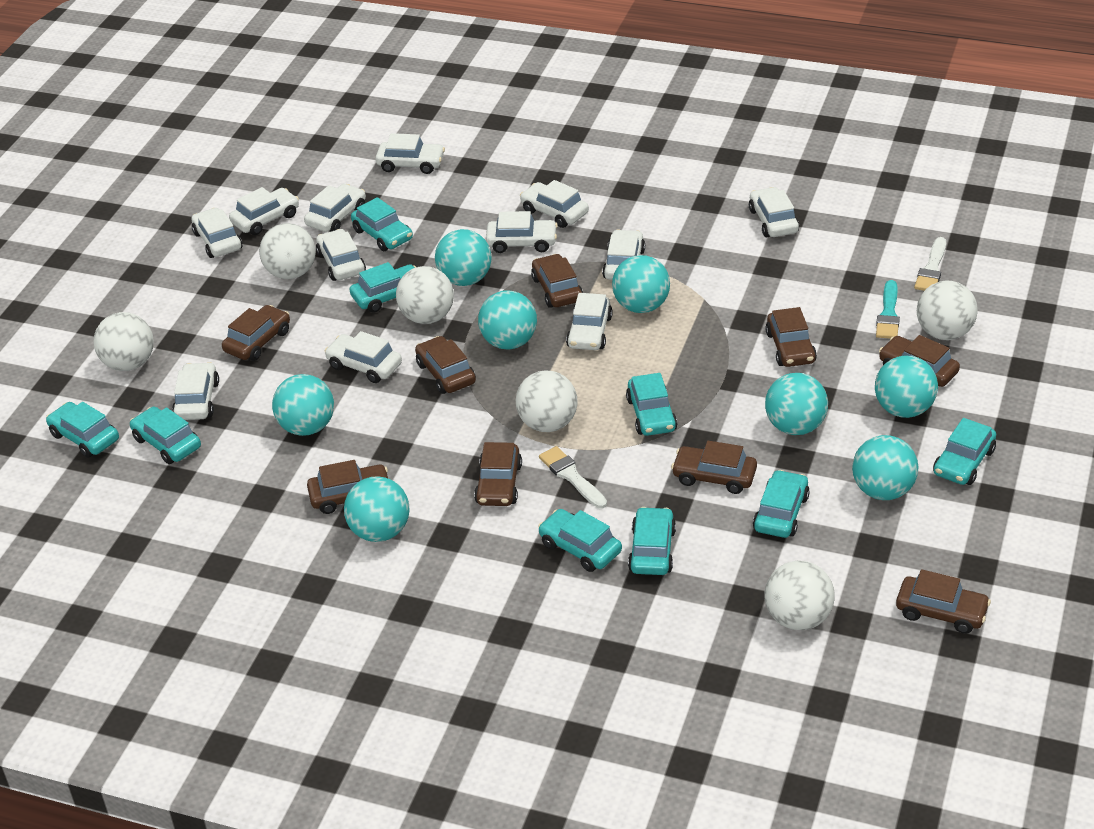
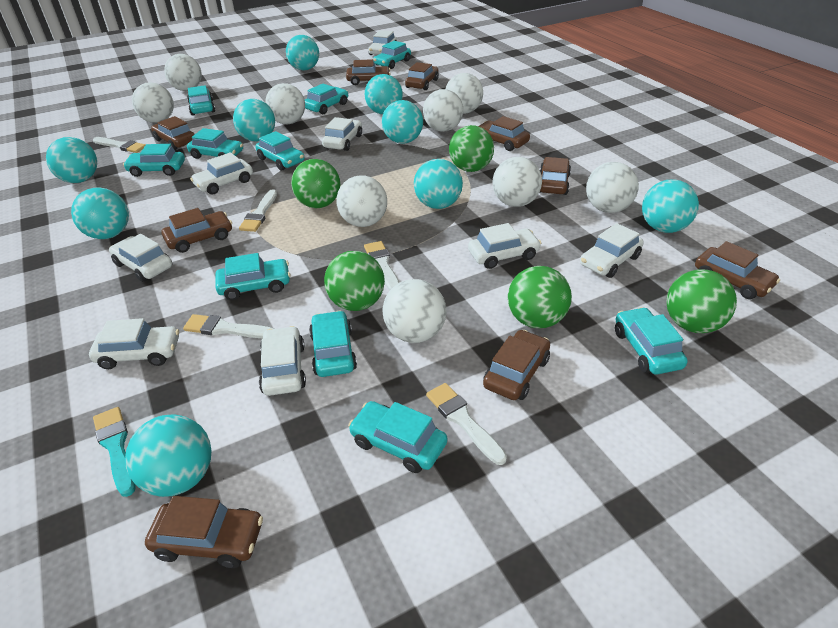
green ball: 0 -> 5
turquoise ball: 8 -> 9
turquoise car: 9 -> 10
white ball: 6 -> 9
white brush: 2 -> 5
white car: 12 -> 8

